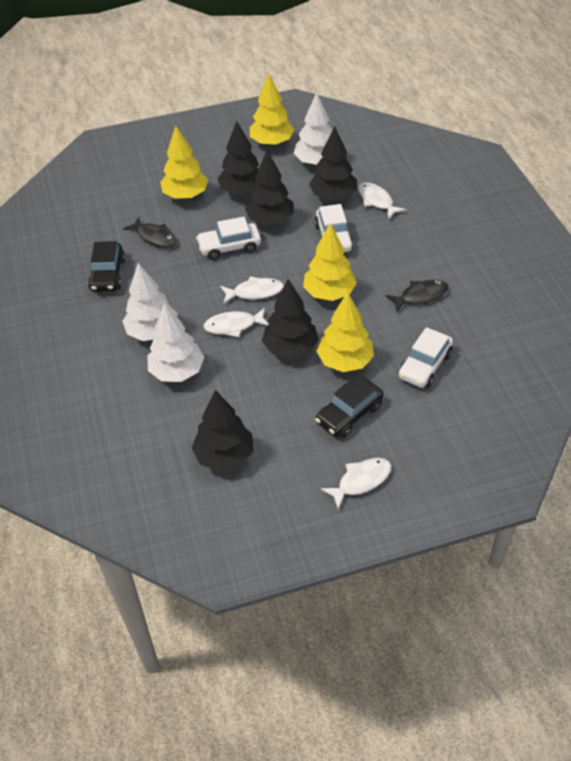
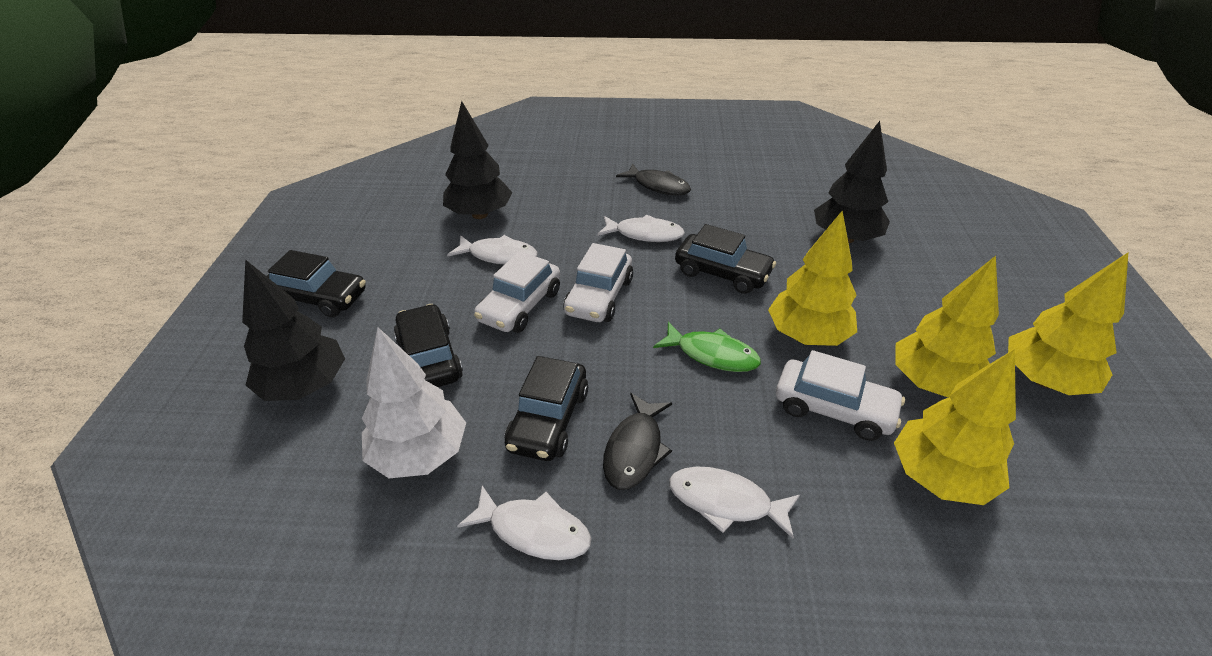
black car: 2 -> 4
black tree: 5 -> 3
green fish: 0 -> 1
white tree: 3 -> 1

